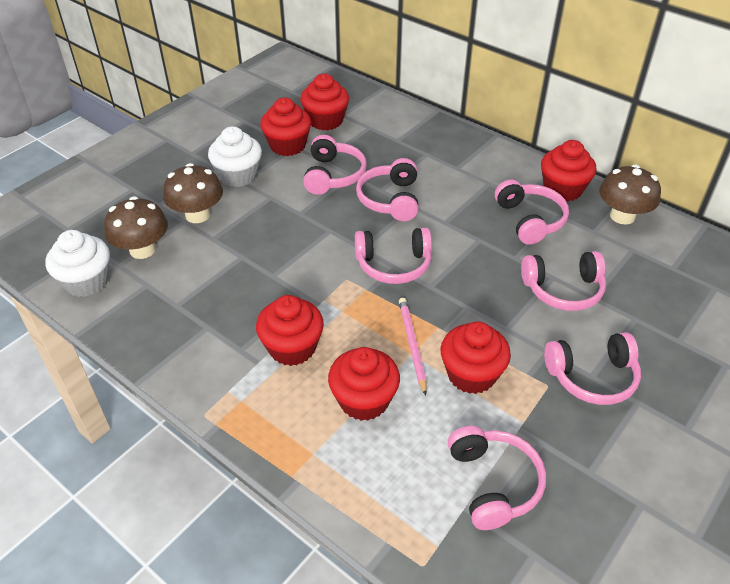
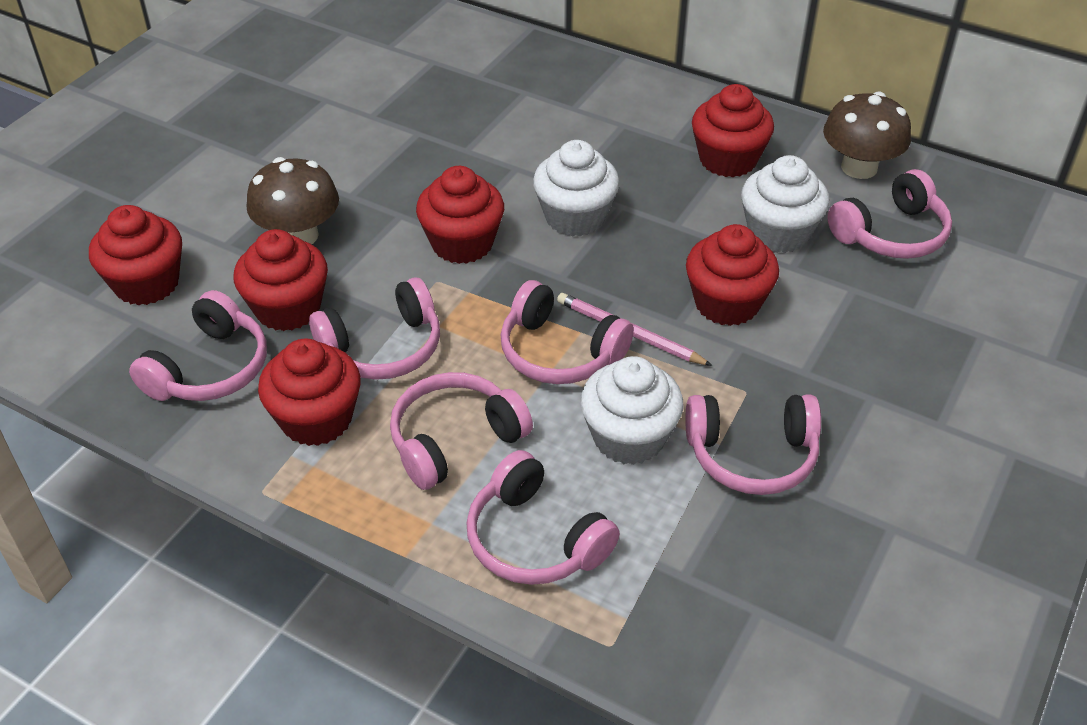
brown mushroom: 3 -> 2
white cupcake: 2 -> 3

